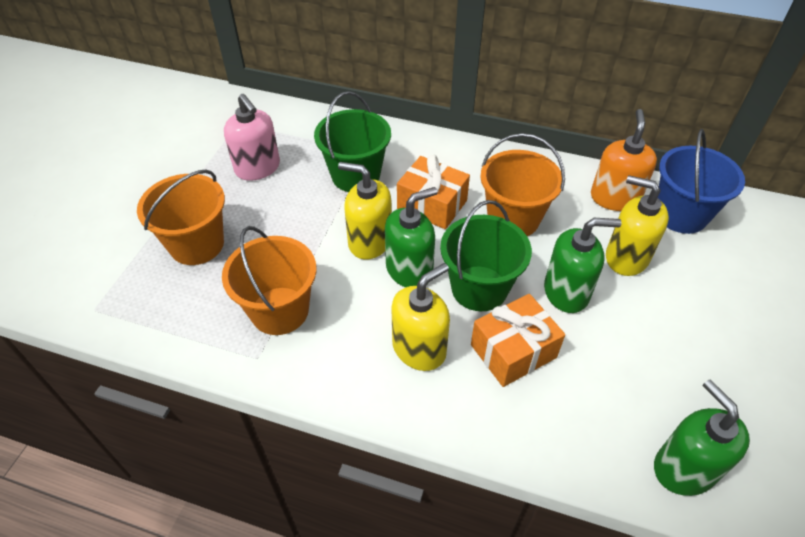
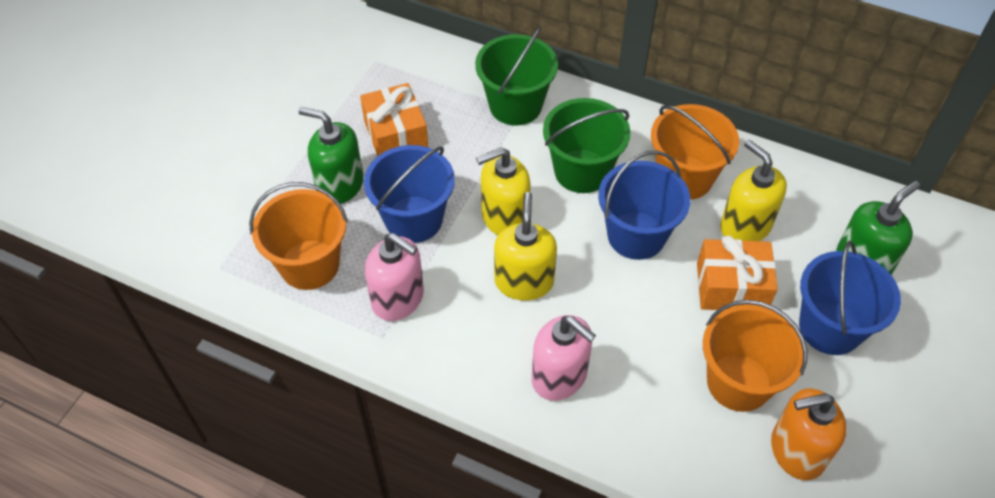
blue bucket: 1 -> 3
green soap dispenser: 3 -> 2
pink soap dispenser: 1 -> 2

